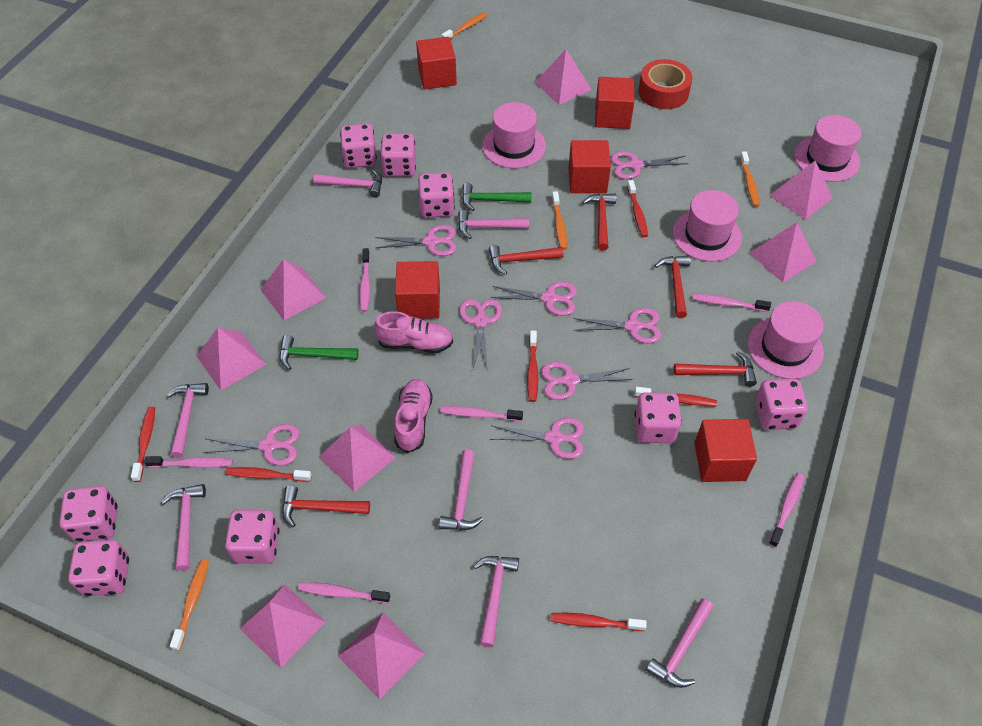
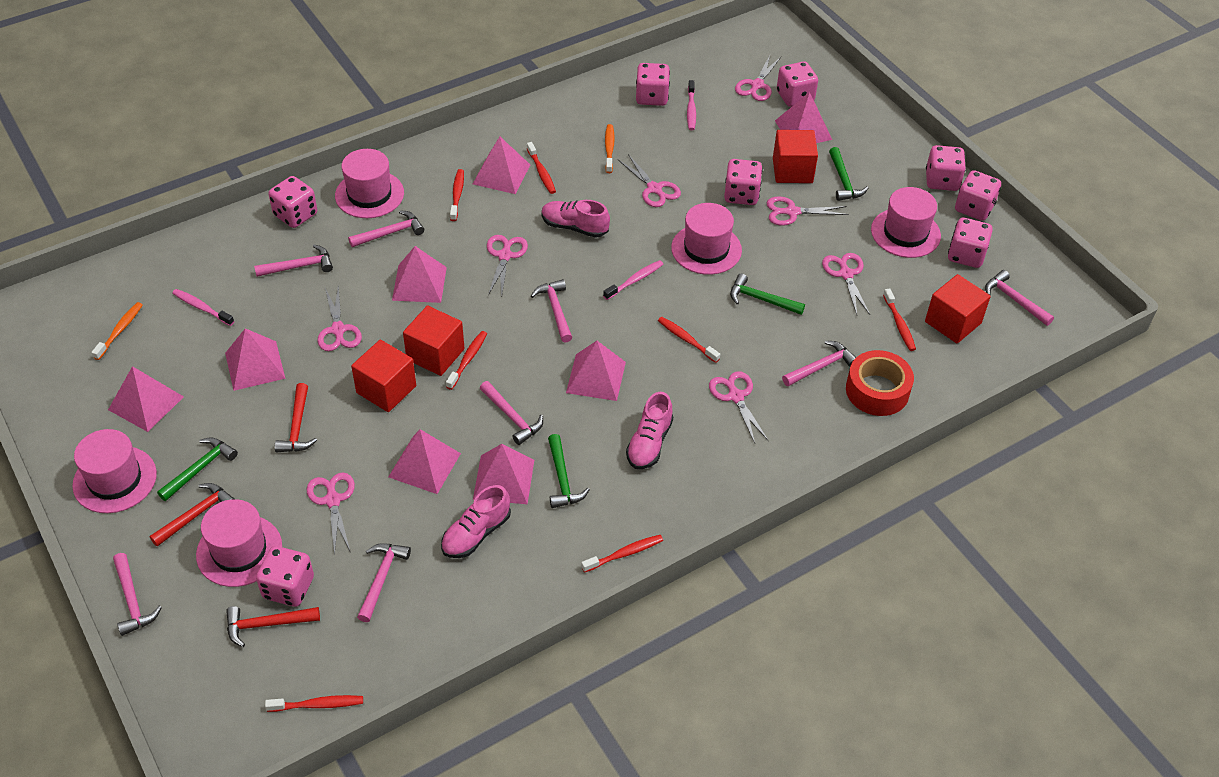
green hammer: 2 -> 4
orange toothbrush: 4 -> 2
pink hammer: 7 -> 8
pink hat: 4 -> 5
pink shoe: 2 -> 3
pink toothbrush: 6 -> 3
red cube: 5 -> 4
red hammer: 5 -> 3
red toothbrush: 6 -> 7

